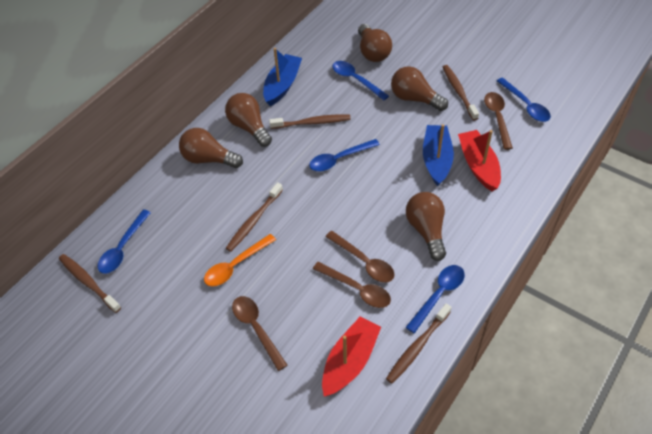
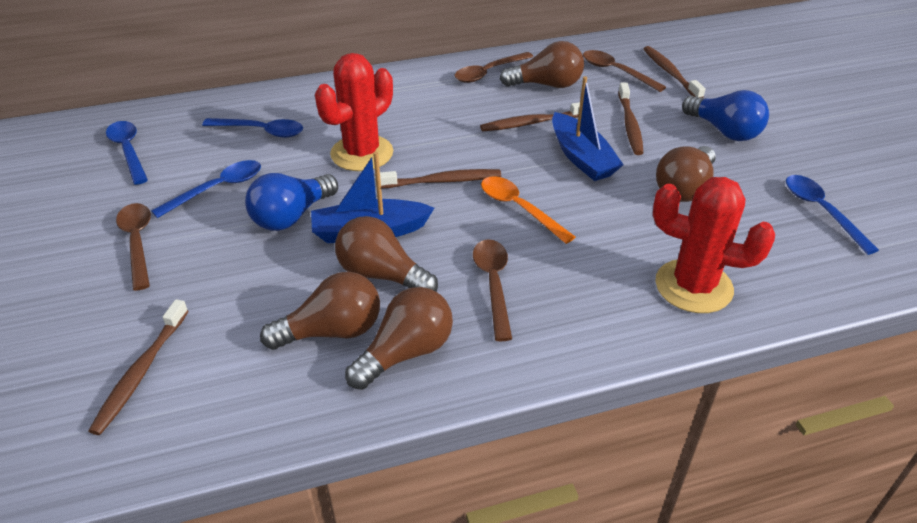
blue light bulb: 0 -> 2
blue spoon: 5 -> 4
red boat: 2 -> 0
red cactus: 0 -> 2

